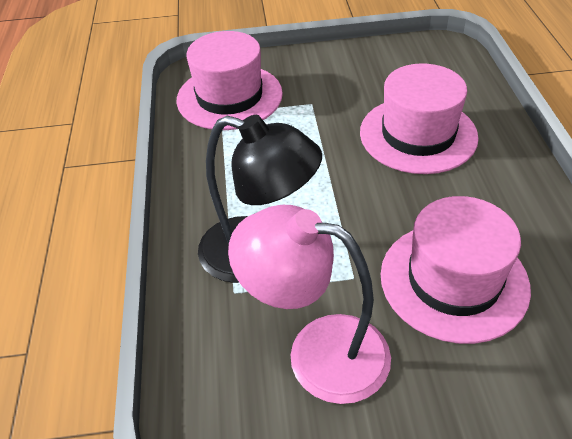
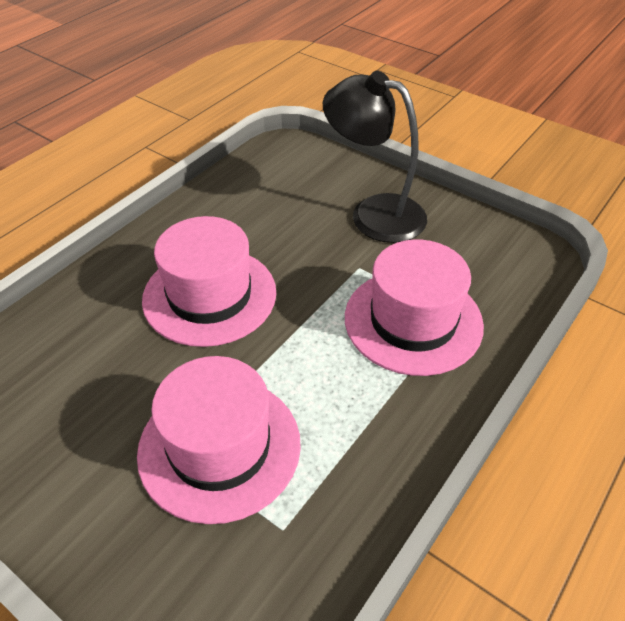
pink lamp: 1 -> 0

